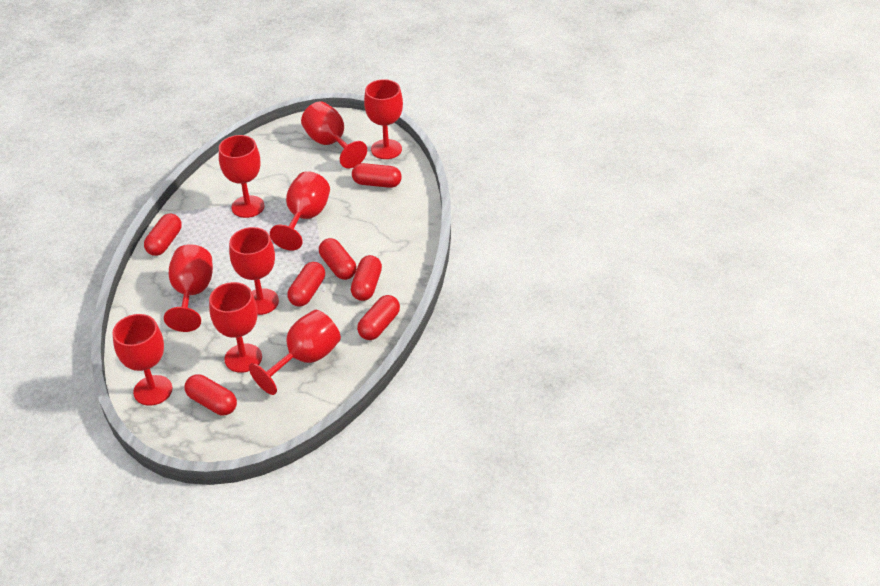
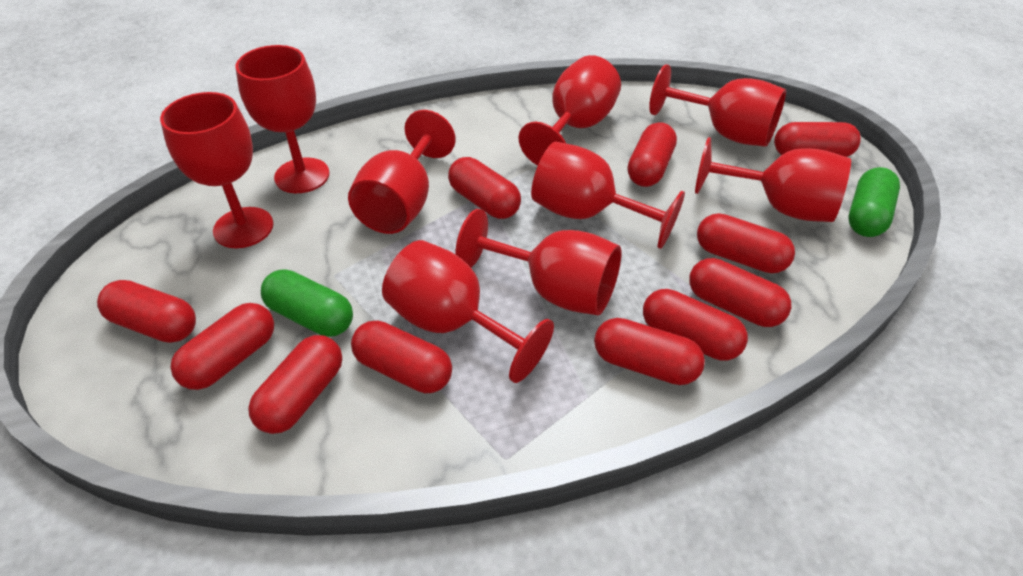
green capsule: 0 -> 2
red capsule: 7 -> 11

